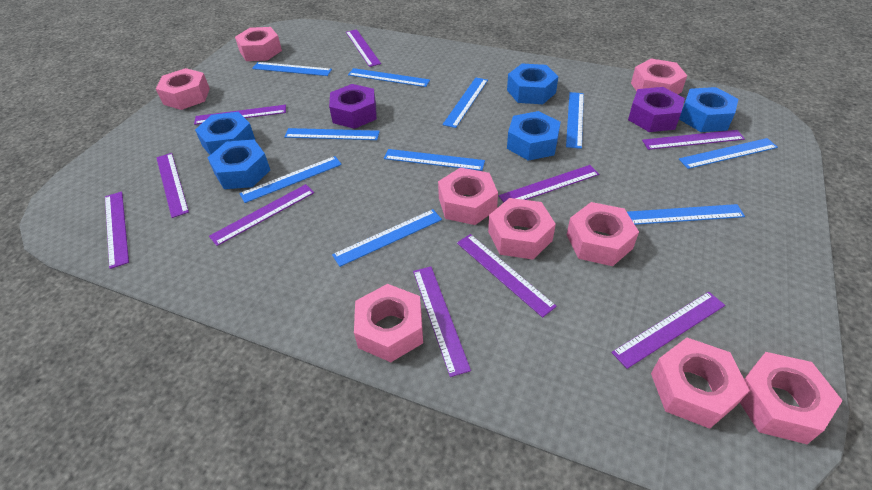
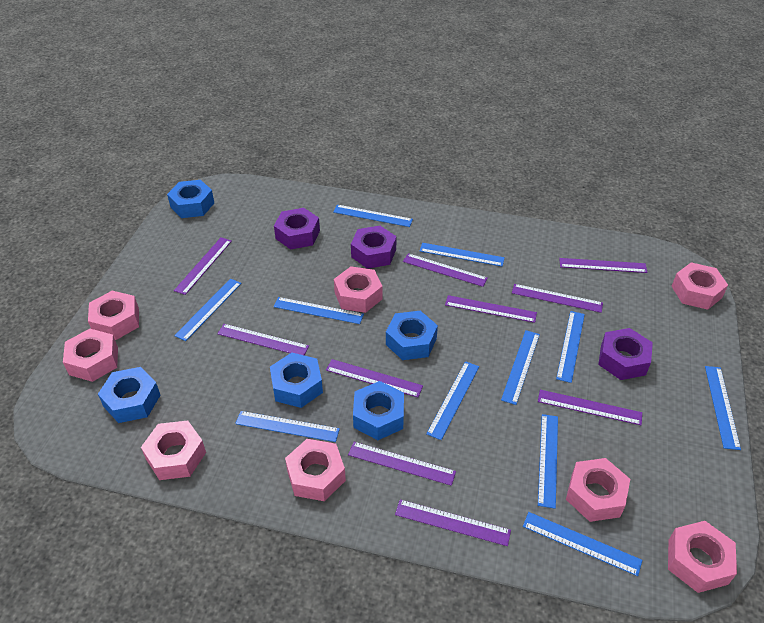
blue ruler: 10 -> 11
pink nut: 9 -> 8
purple nut: 2 -> 3

